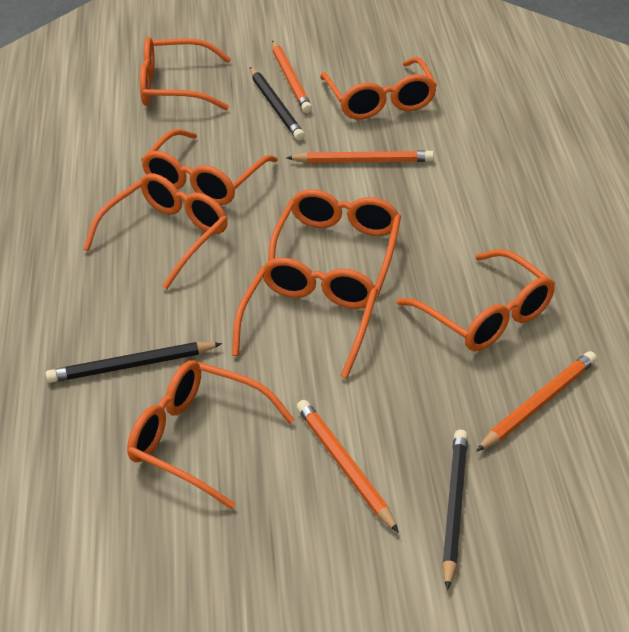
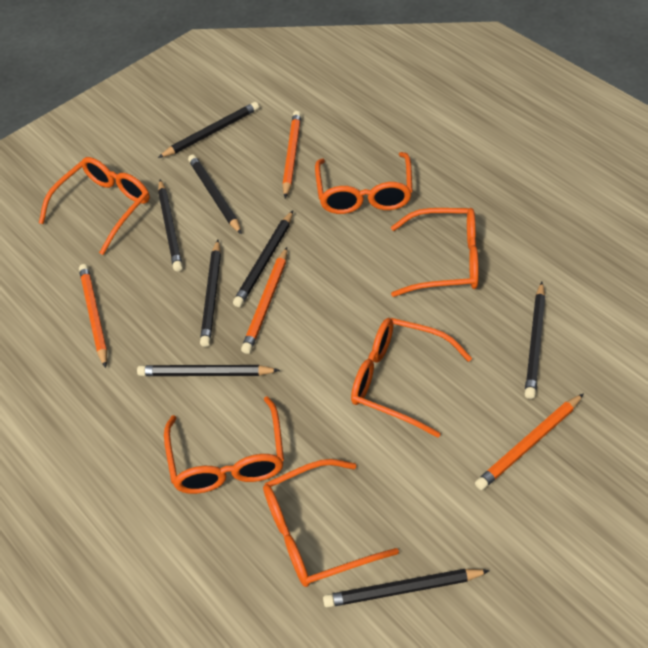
black pencil: 3 -> 8
orange glasses: 8 -> 6

